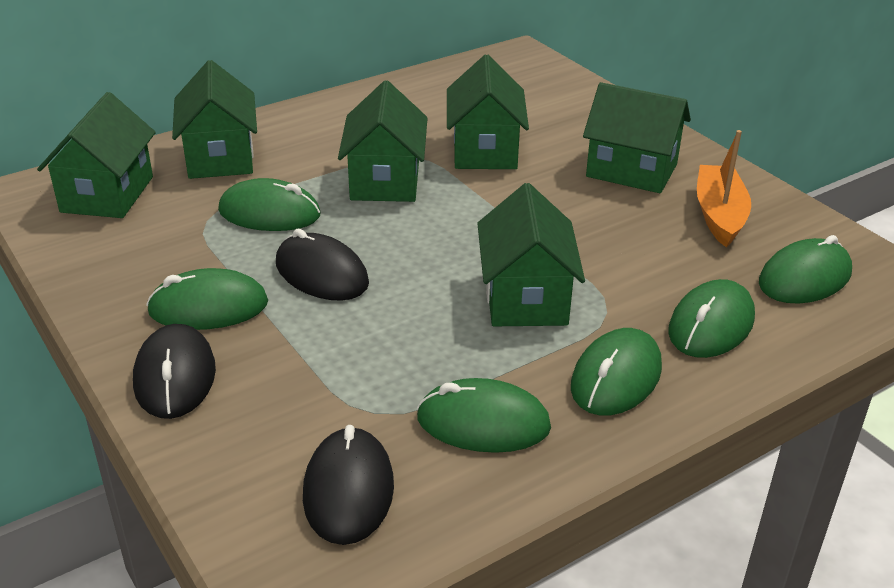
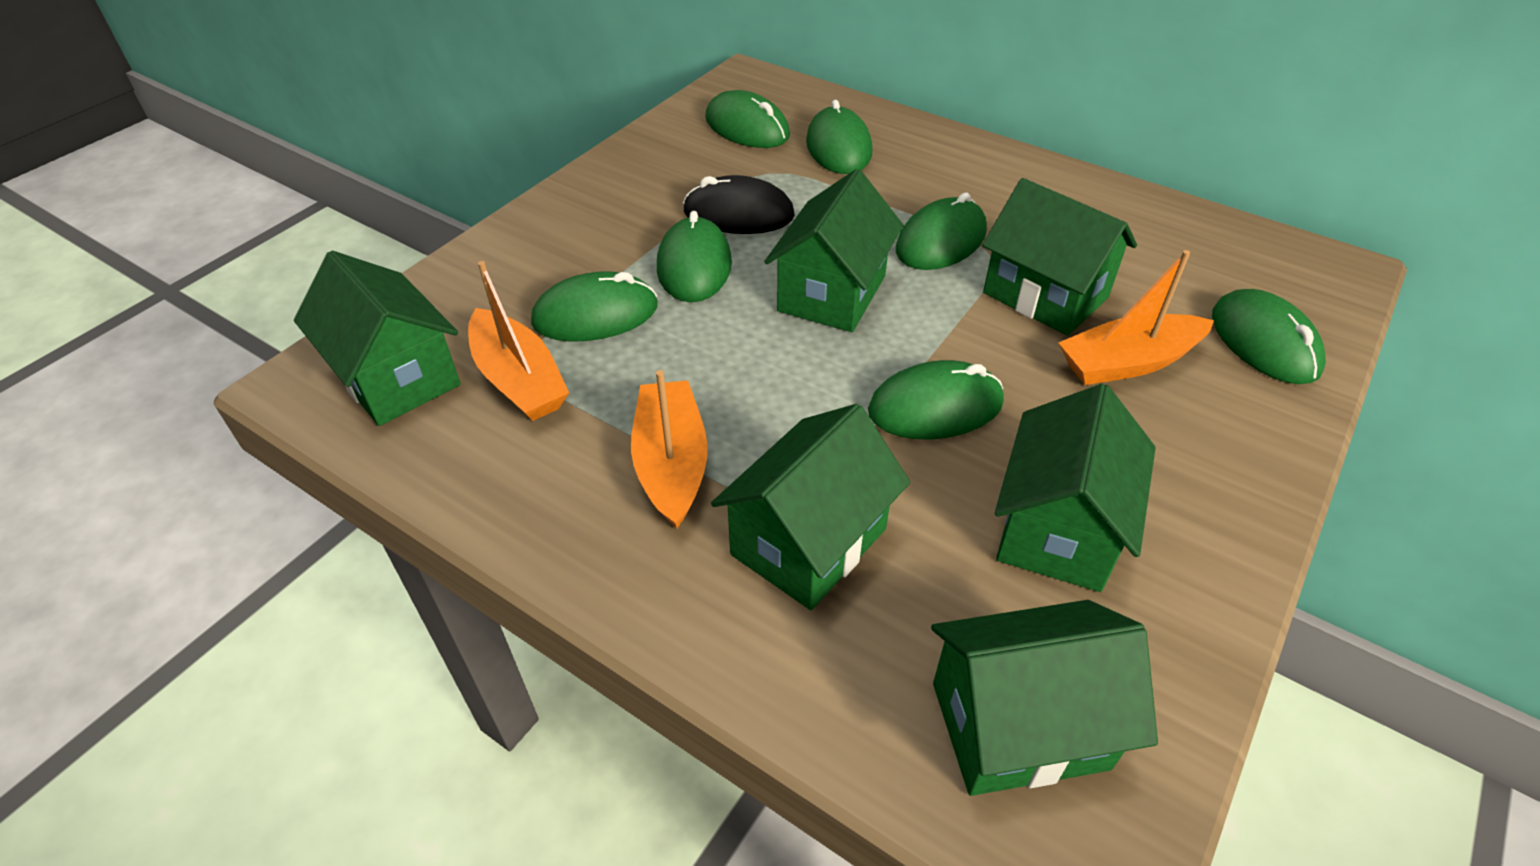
black mouse: 3 -> 1
green mouse: 6 -> 7
orange boat: 1 -> 3

